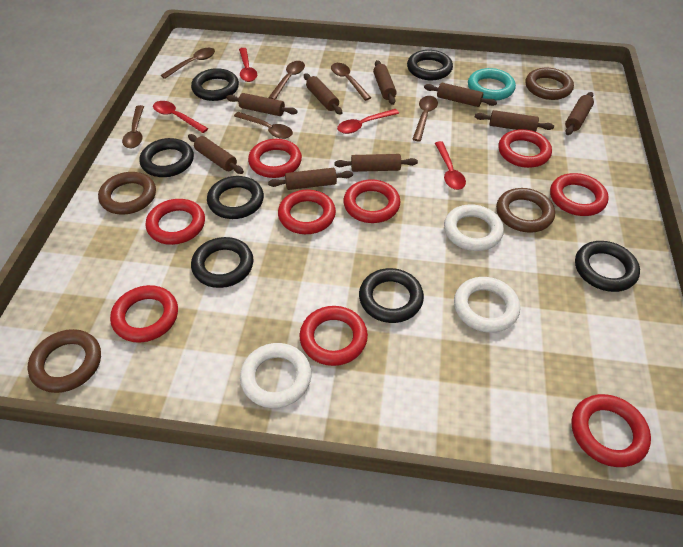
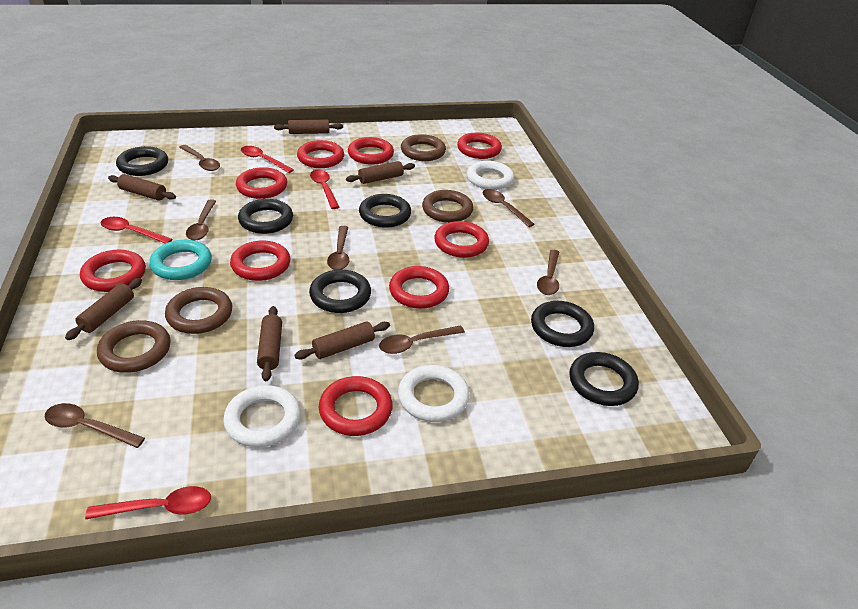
black ring: 7 -> 6
brown rolling pin: 9 -> 6
brown spoon: 6 -> 7

